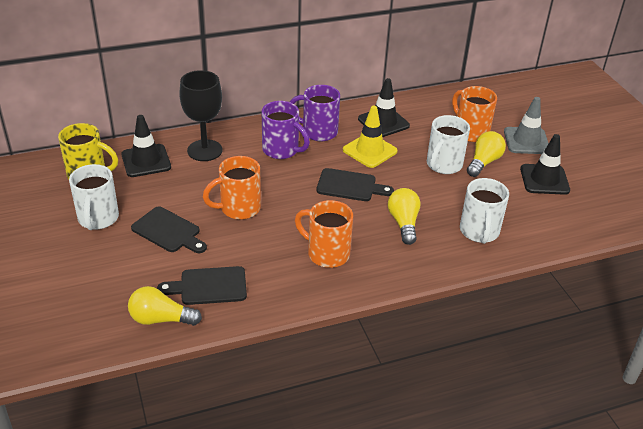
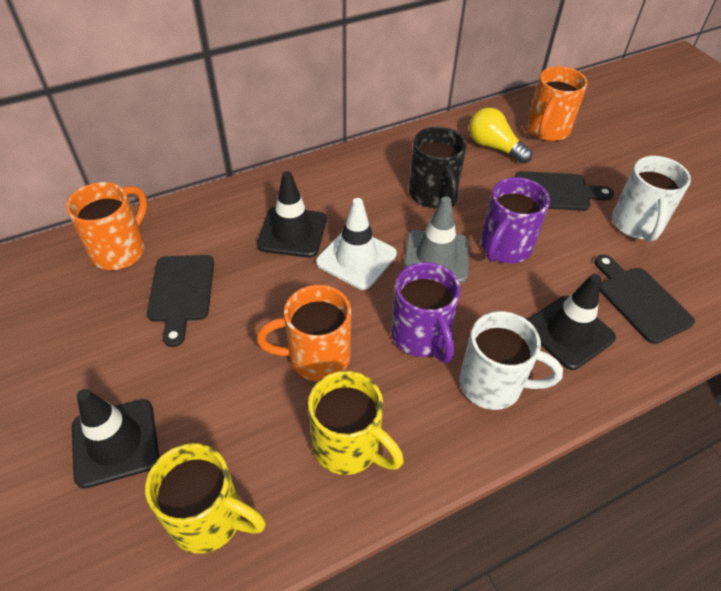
black goblet: 1 -> 0
black mug: 0 -> 1
white mug: 3 -> 2
white traffic cone: 0 -> 1
yellow light bulb: 3 -> 1
yellow mug: 1 -> 2
yellow traffic cone: 1 -> 0

